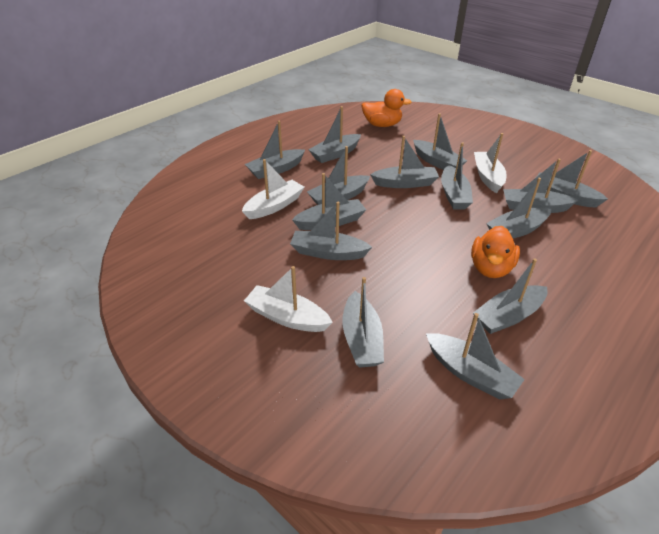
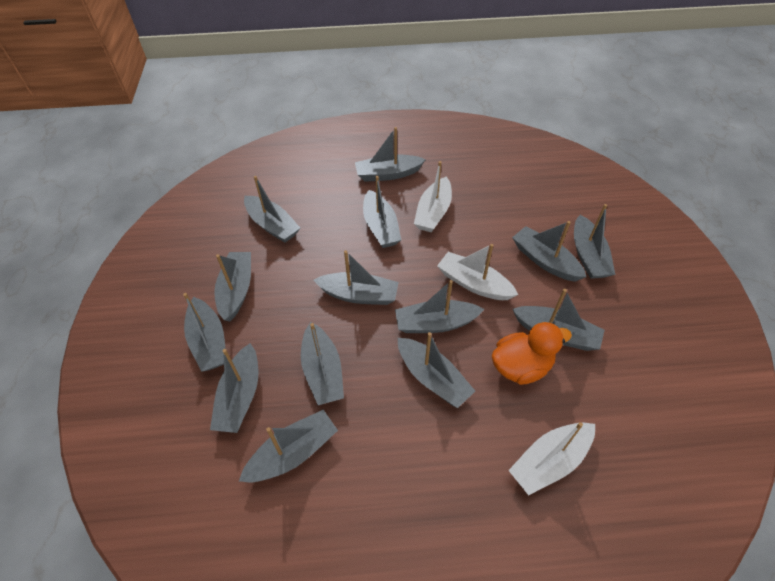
orange duck: 2 -> 1

